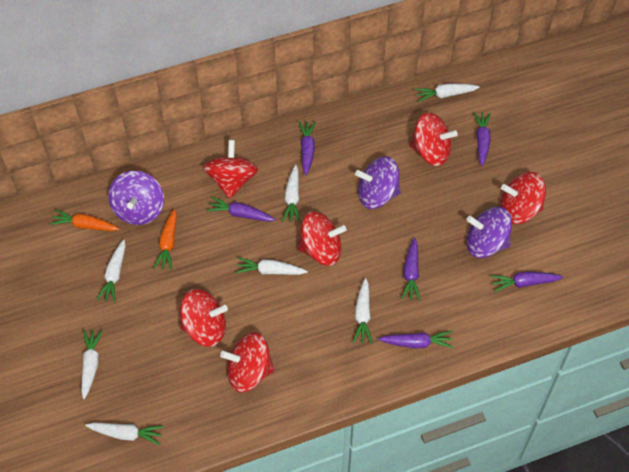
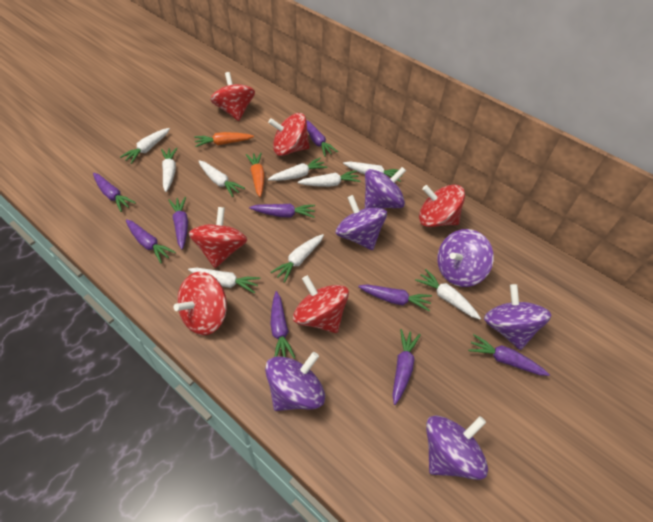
purple carrot: 6 -> 9
purple spinning top: 3 -> 6
white carrot: 7 -> 9

